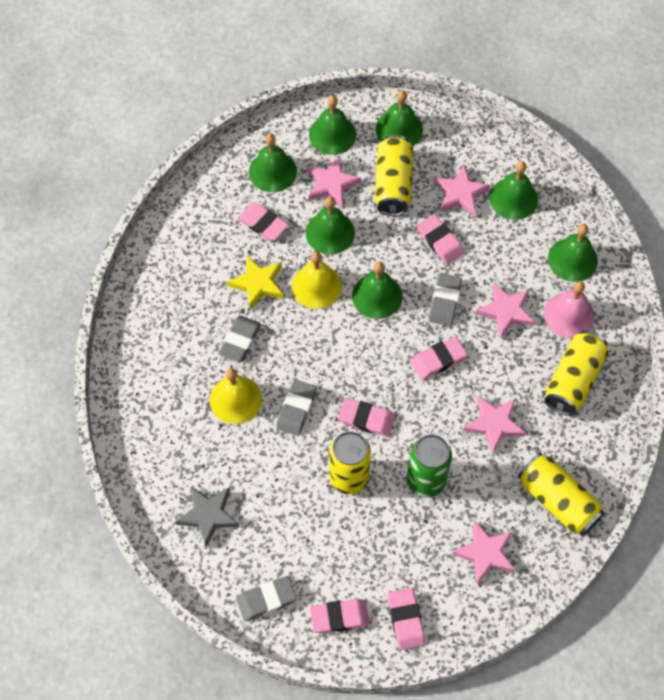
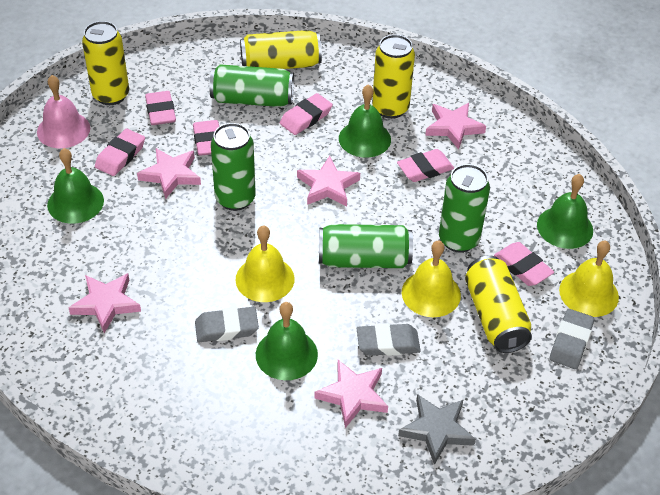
green bell: 7 -> 4
green can: 1 -> 4
grey eraser: 4 -> 3
yellow bell: 2 -> 3
yellow star: 1 -> 0

